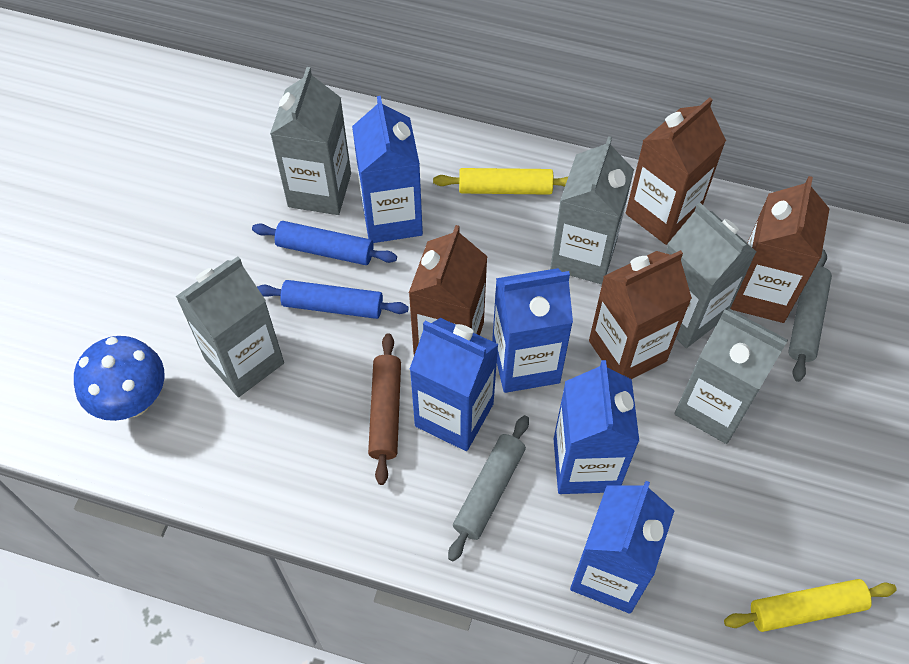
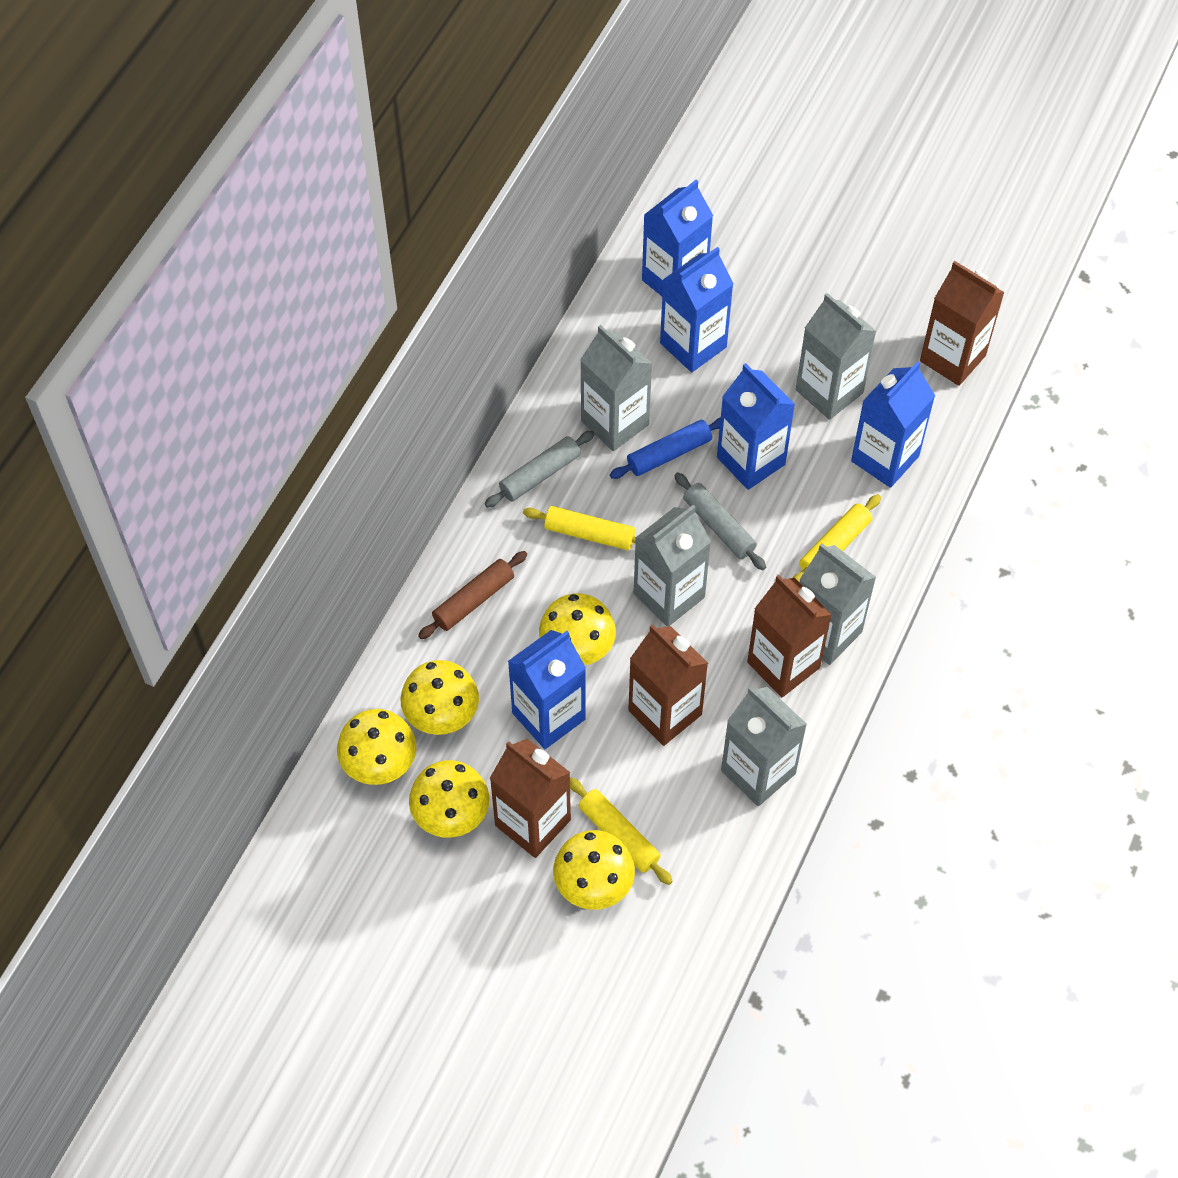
blue mushroom: 1 -> 0
blue rolling pin: 2 -> 1
yellow mushroom: 0 -> 5
yellow rolling pin: 2 -> 3

